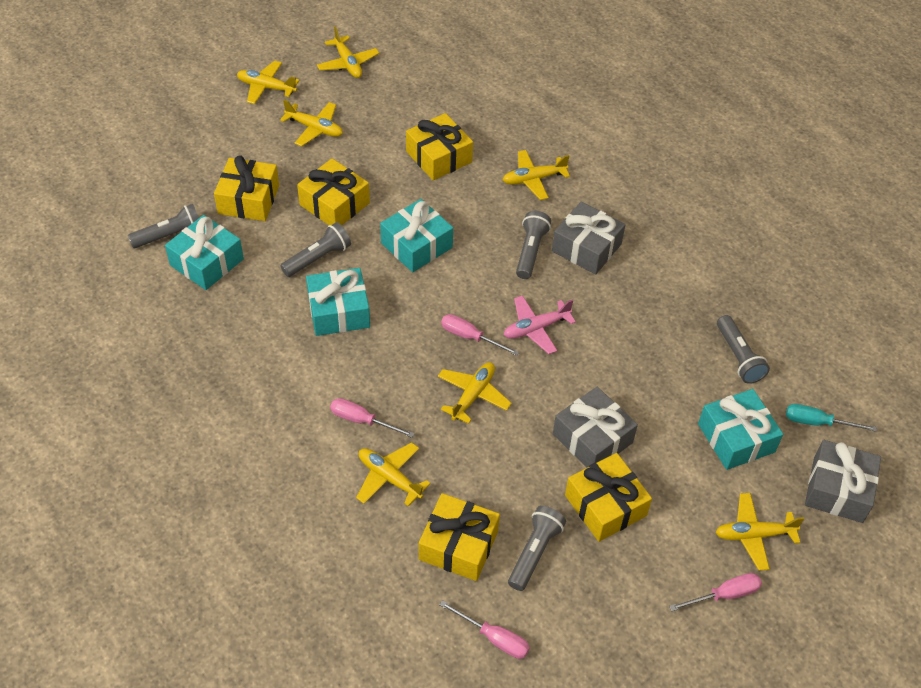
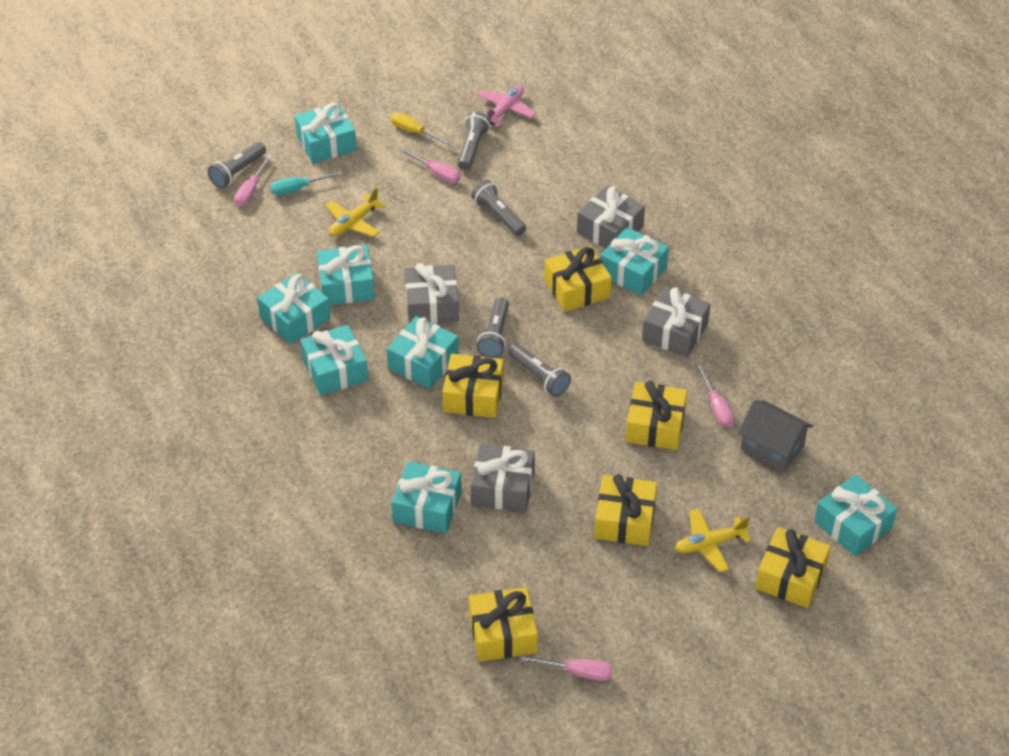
grey gift: 3 -> 4
grey house: 0 -> 1
turquoise gift: 4 -> 8
yellow gift: 5 -> 6
yellow plane: 7 -> 2
yellow screwdriver: 0 -> 1

